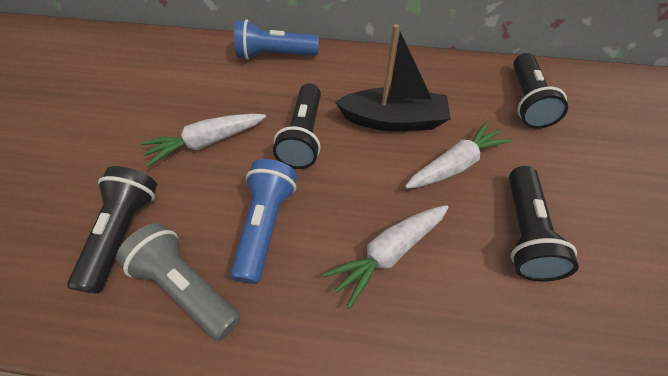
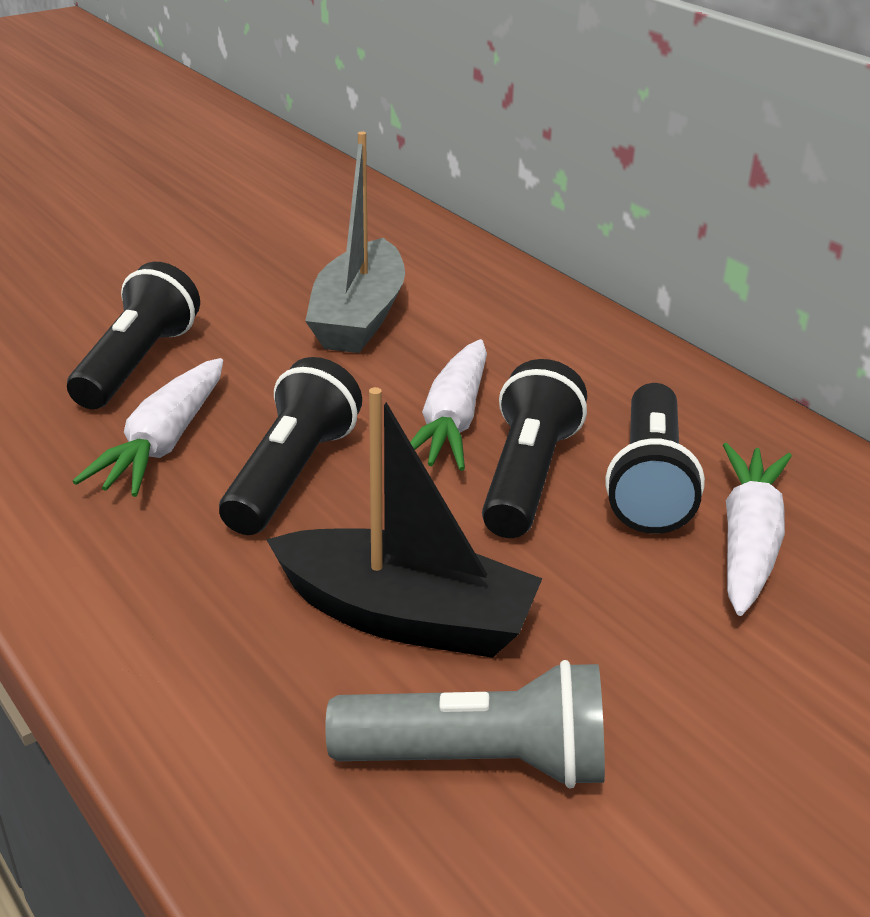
blue flashlight: 2 -> 0
grey boat: 0 -> 1

